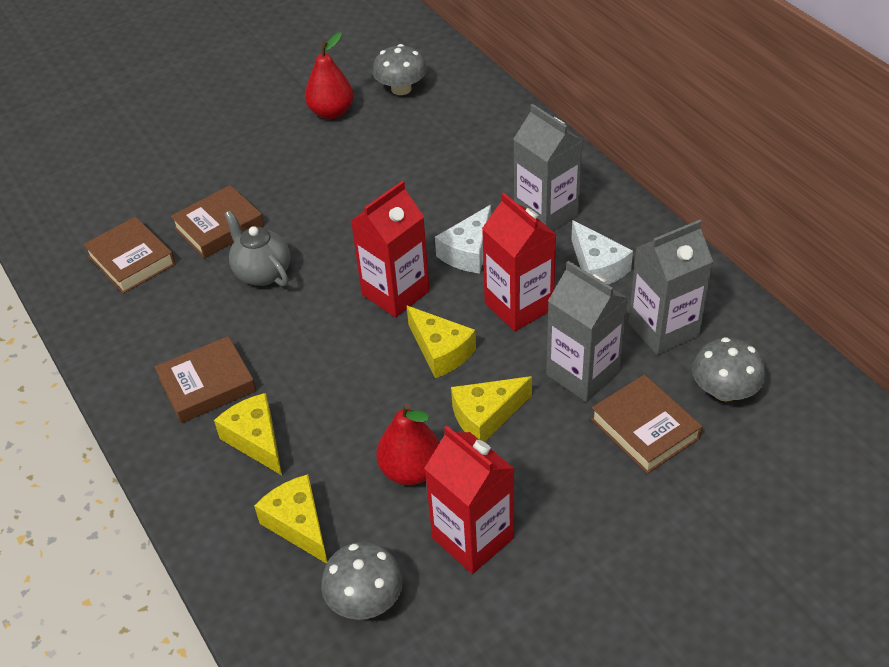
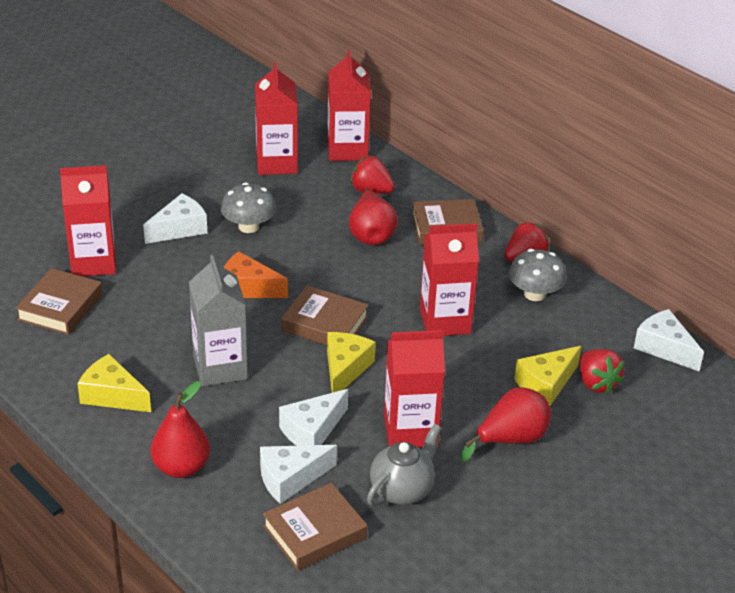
grey carton: 3 -> 1
grey mushroom: 3 -> 2
orange cheese: 0 -> 1
red carton: 3 -> 5
red pear: 2 -> 3
red strawberry: 0 -> 3
white cheese: 2 -> 4
yellow cheese: 4 -> 3

